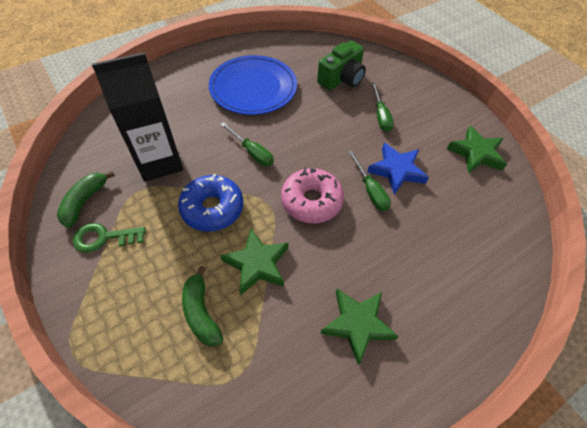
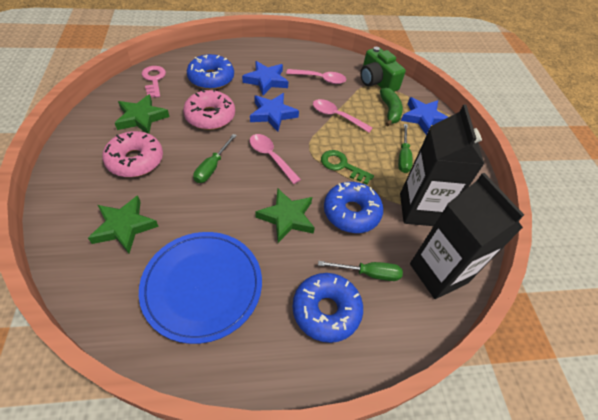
black carton: 1 -> 2
blue donut: 1 -> 3
blue star: 1 -> 3
green banana: 2 -> 1
pink donut: 1 -> 2
pink key: 0 -> 1
pink spoon: 0 -> 3

